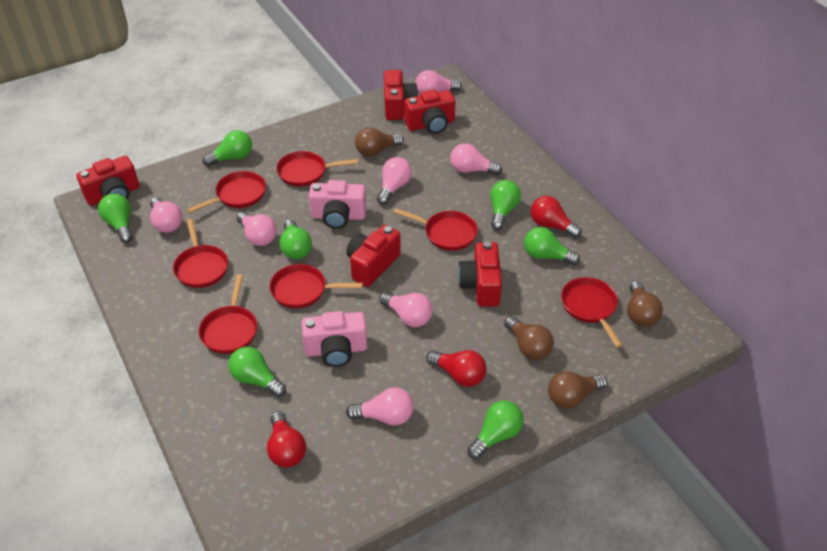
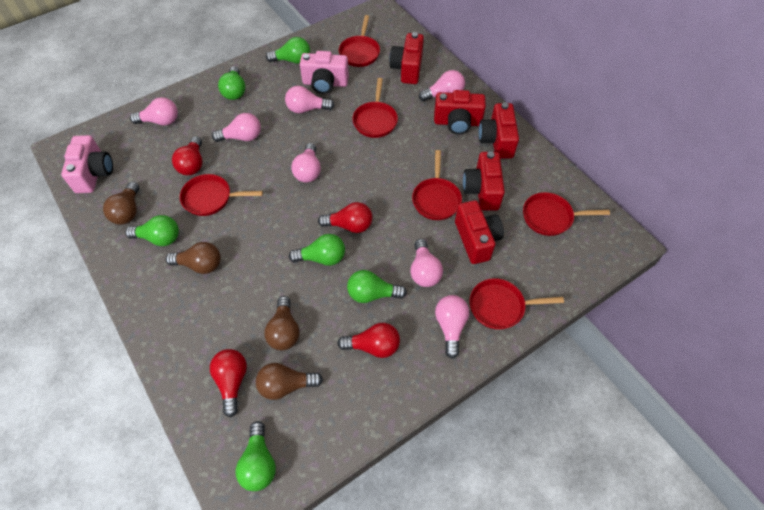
green light bulb: 7 -> 6
red light bulb: 3 -> 4
red pan: 7 -> 6

